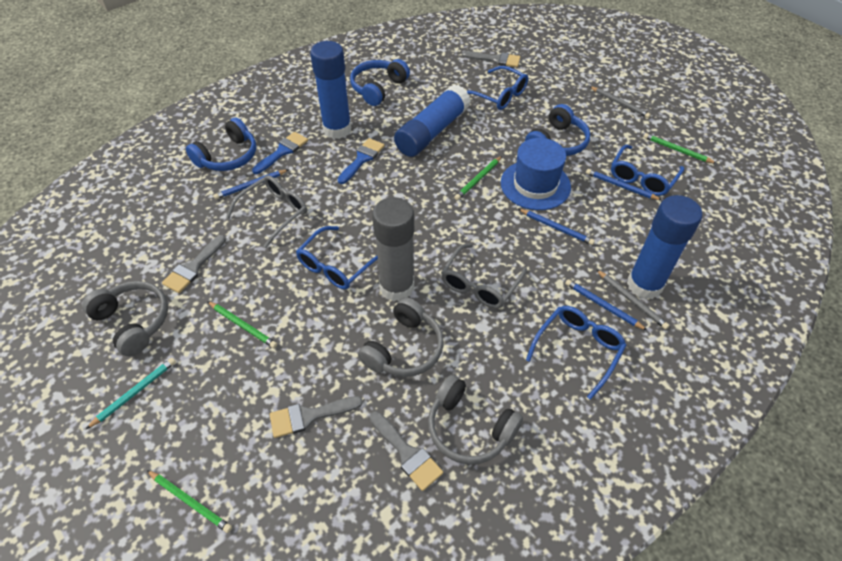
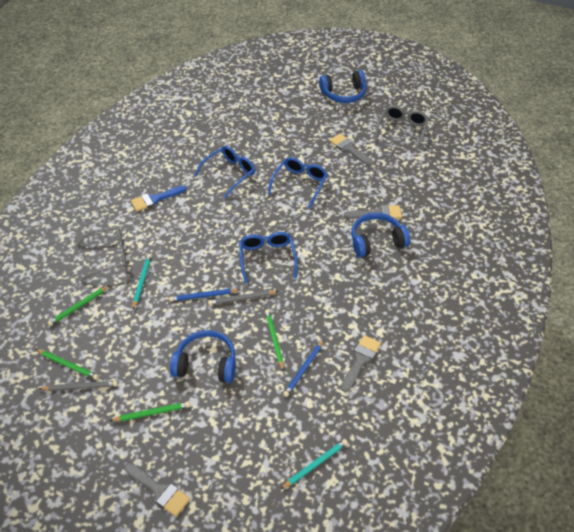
blue brush: 2 -> 1
blue glasses: 4 -> 3
blue glue stick: 3 -> 0
blue hat: 1 -> 0
blue pencil: 4 -> 2
grey glue stick: 1 -> 0
grey headphones: 3 -> 0
turquoise pencil: 1 -> 2

